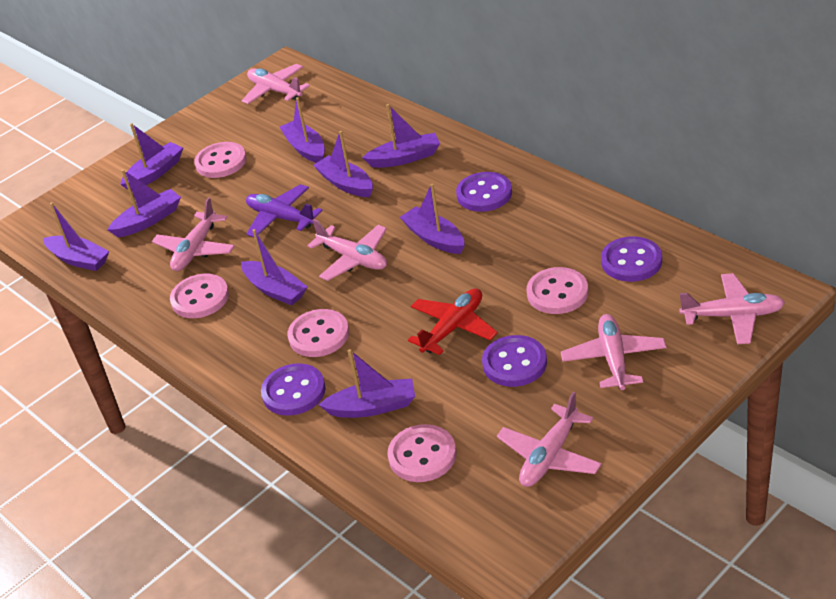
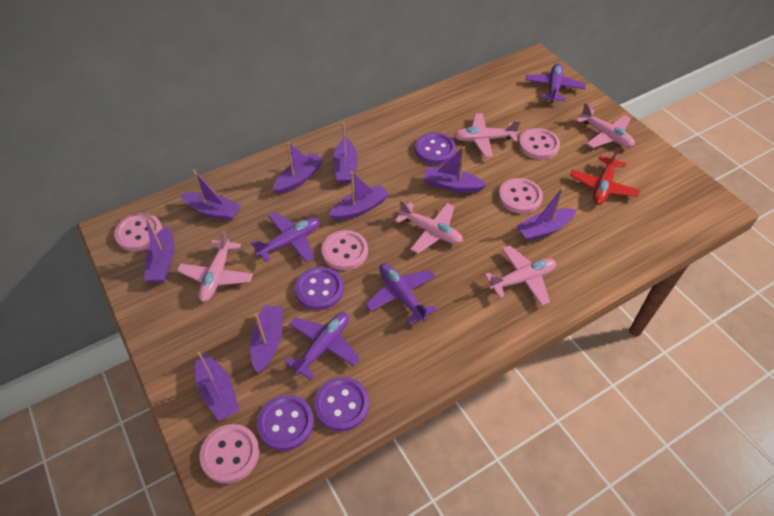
pink plane: 6 -> 5
purple plane: 1 -> 4

